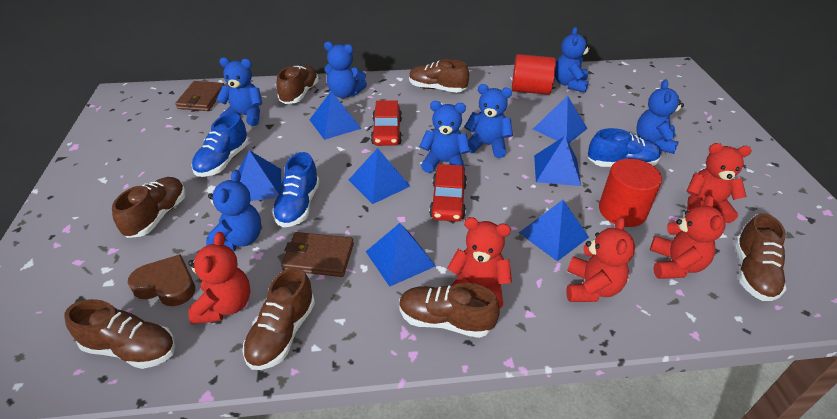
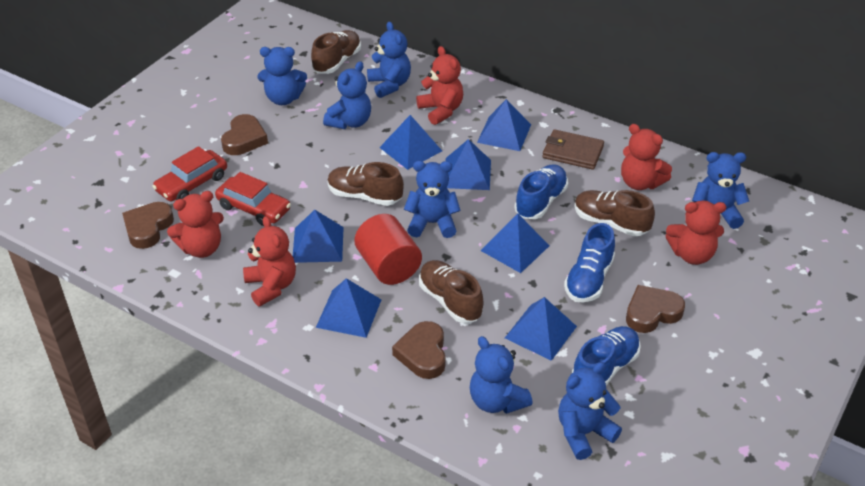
brown heart: 1 -> 4
brown shoe: 7 -> 4
brown wallet: 2 -> 1
red cylinder: 2 -> 1

